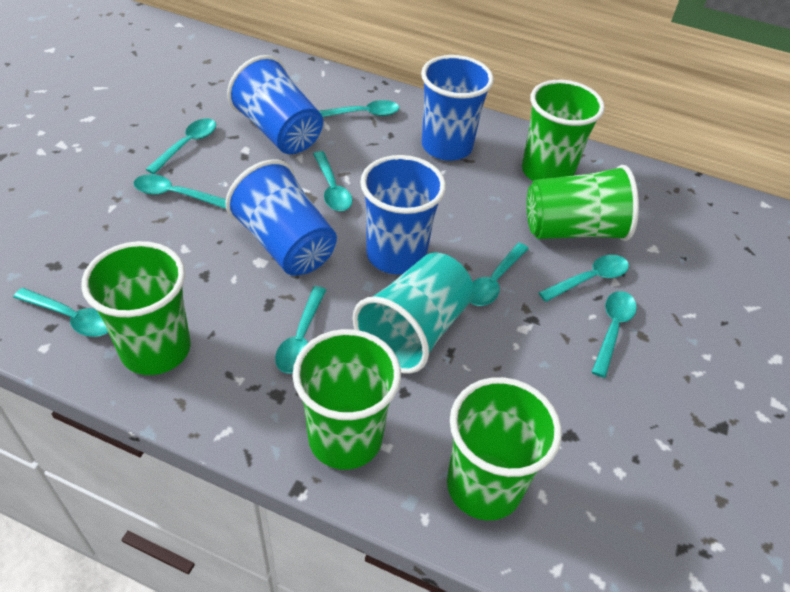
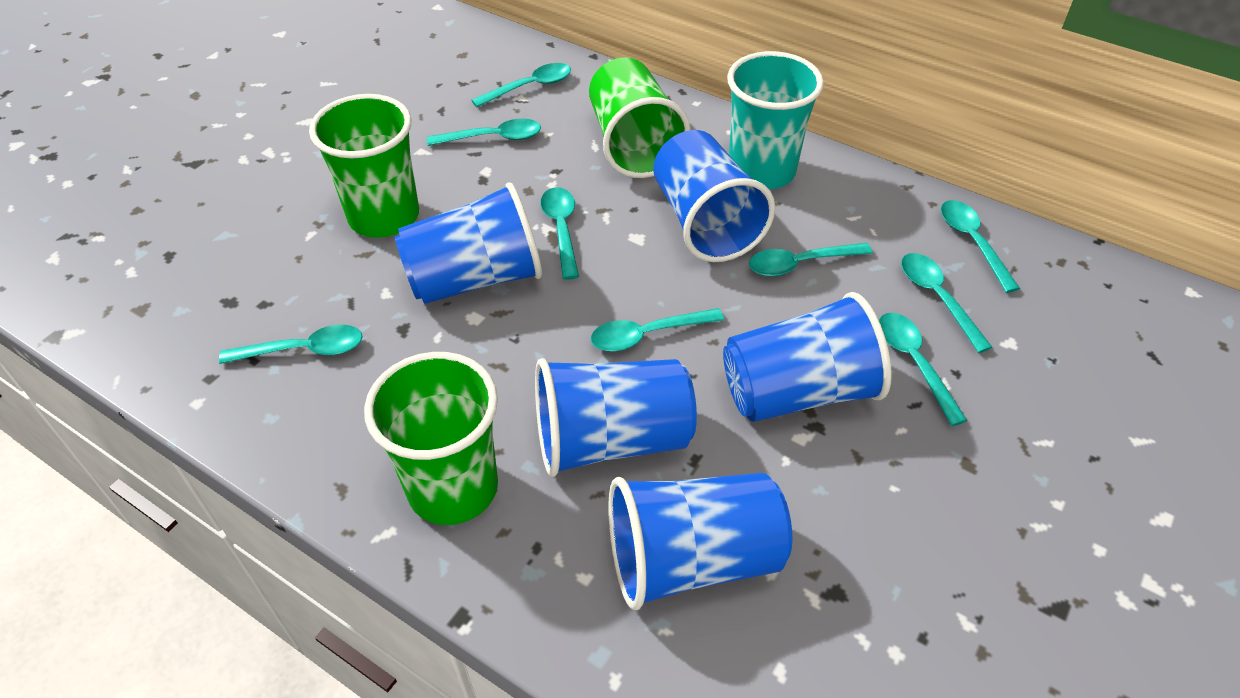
blue cup: 4 -> 5
green cup: 5 -> 3

